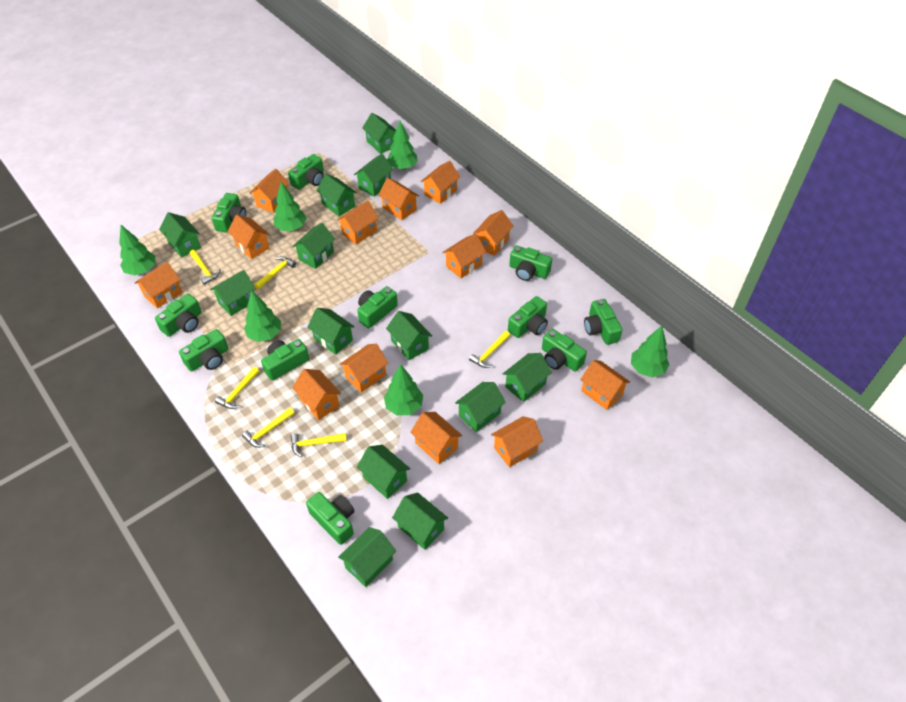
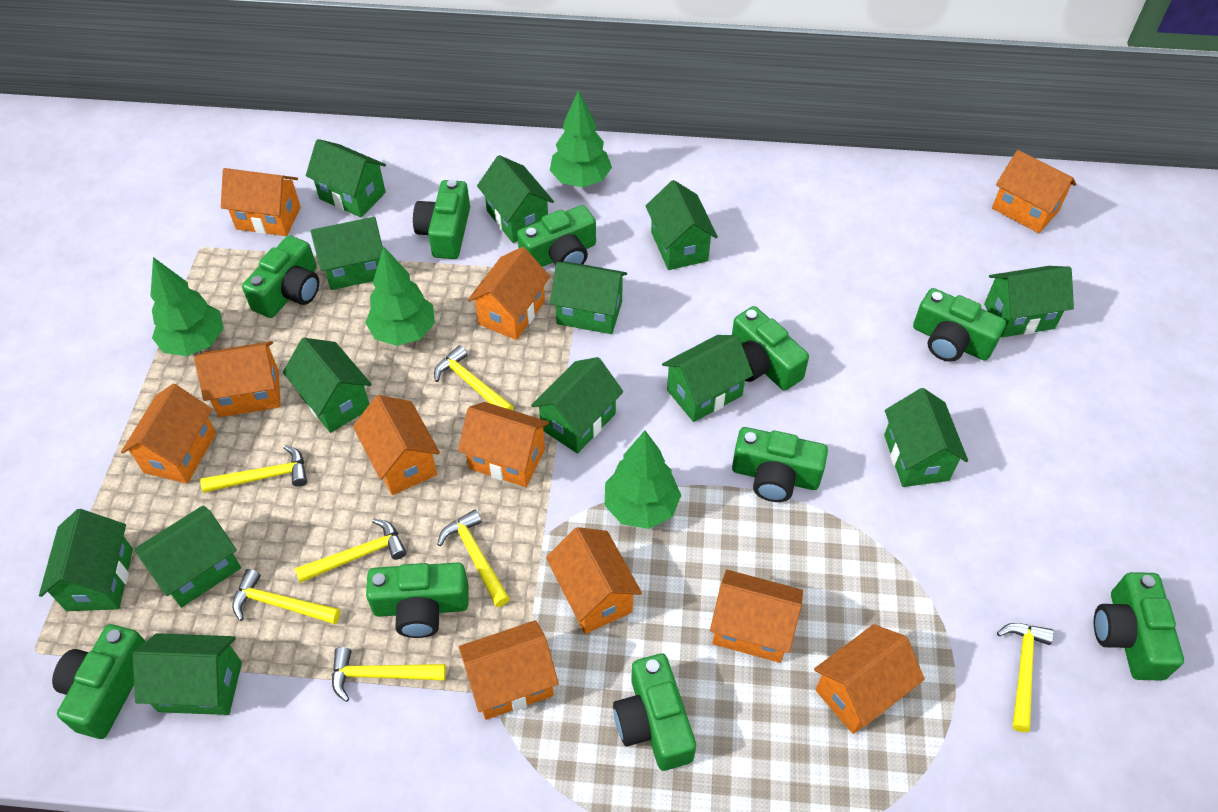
green camera: 11 -> 10
green tree: 6 -> 4
orange house: 13 -> 11
yellow hammer: 6 -> 7

